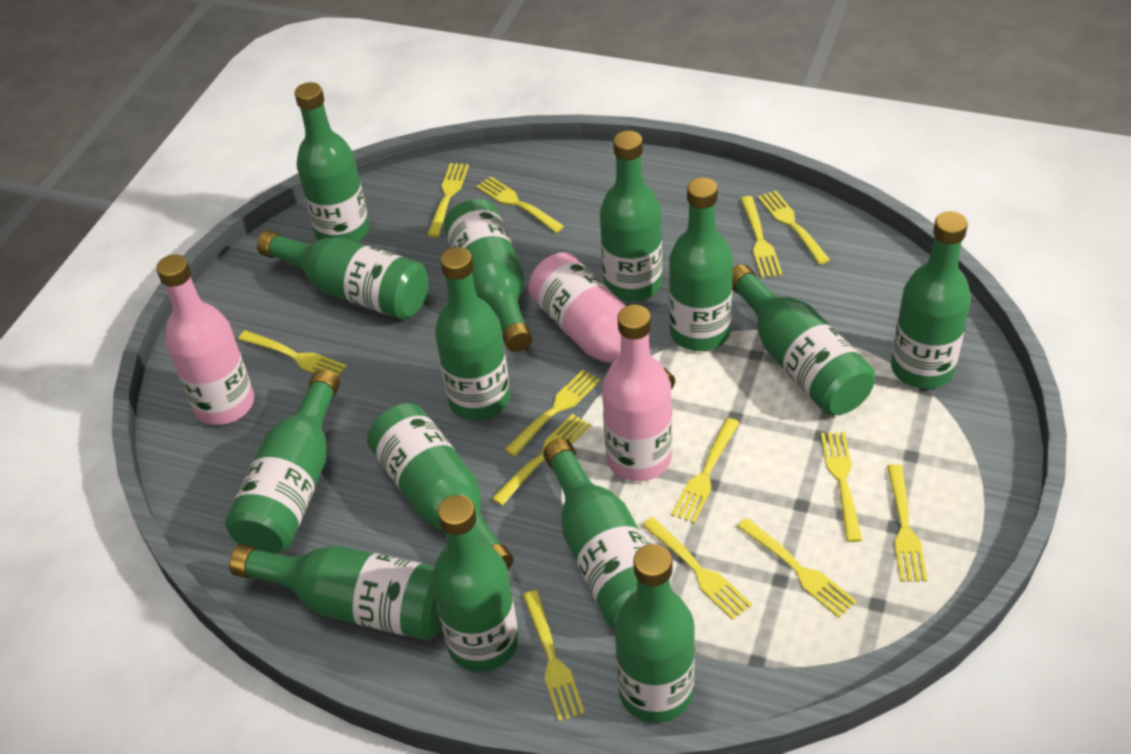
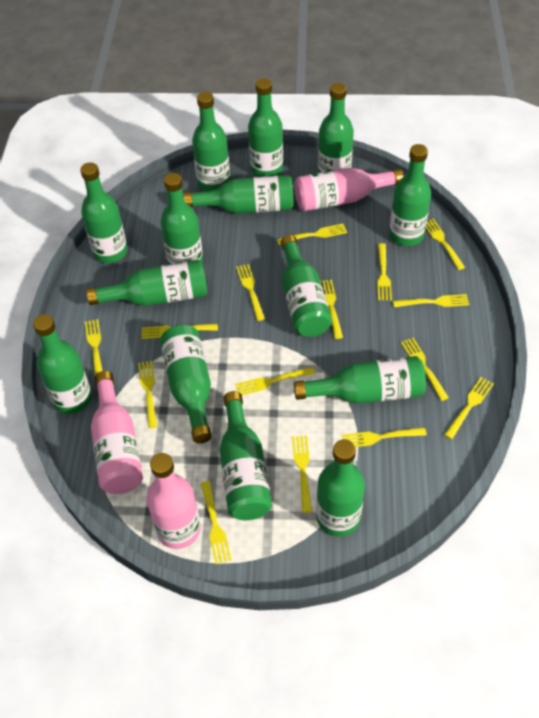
yellow fork: 13 -> 15

